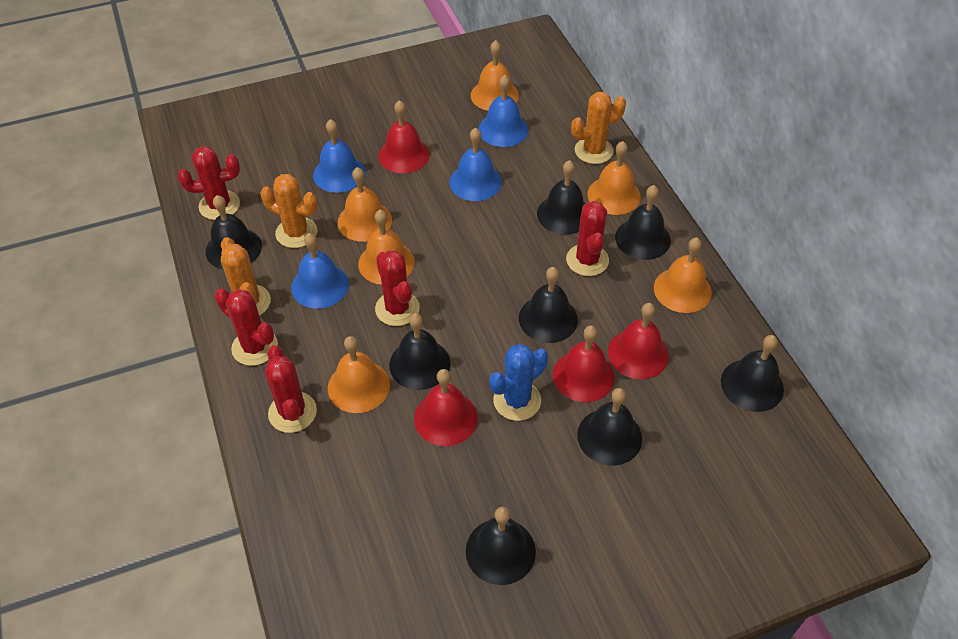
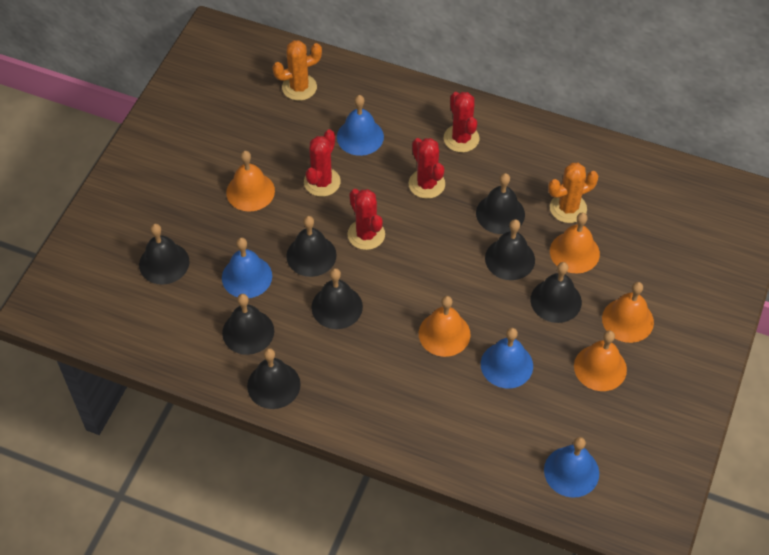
blue cactus: 1 -> 0
orange bell: 6 -> 5
orange cactus: 3 -> 2
red bell: 4 -> 0
red cactus: 5 -> 4

